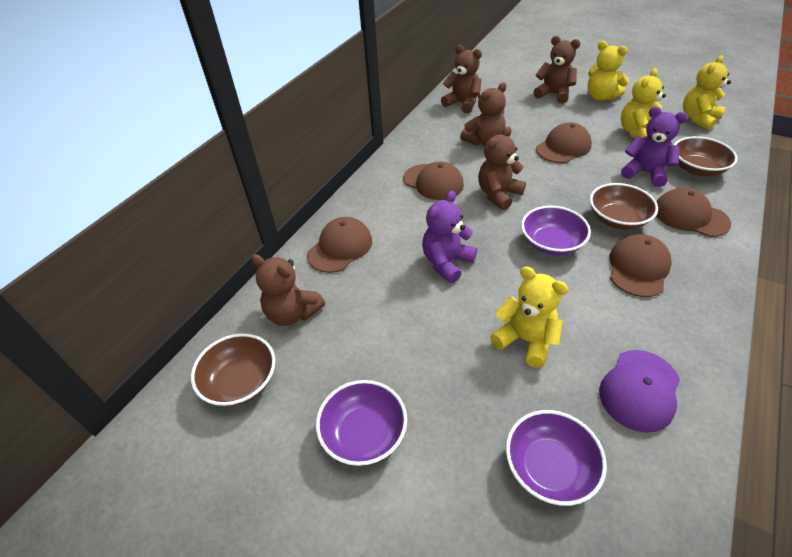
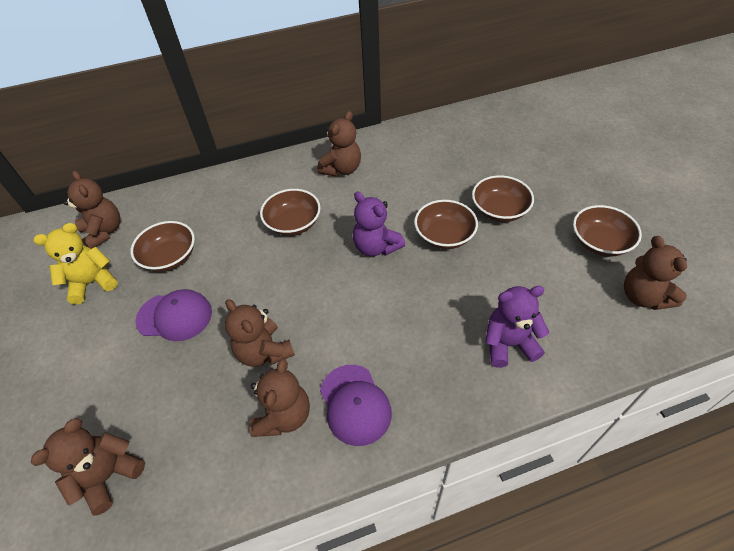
brown bowl: 3 -> 5
brown cap: 5 -> 0
brown teddy bear: 5 -> 6
purple bowl: 3 -> 0
purple cap: 1 -> 2
yellow teddy bear: 4 -> 1

